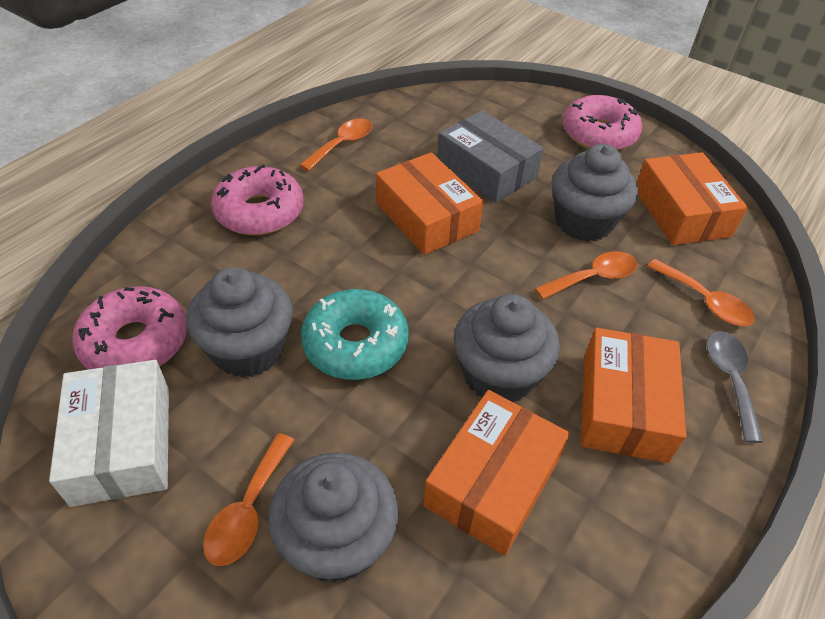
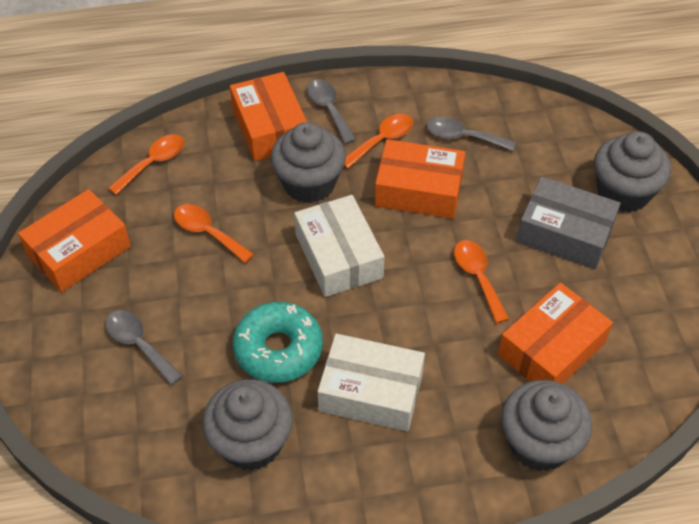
grey spoon: 1 -> 3
pink donut: 3 -> 0
white box: 1 -> 2

